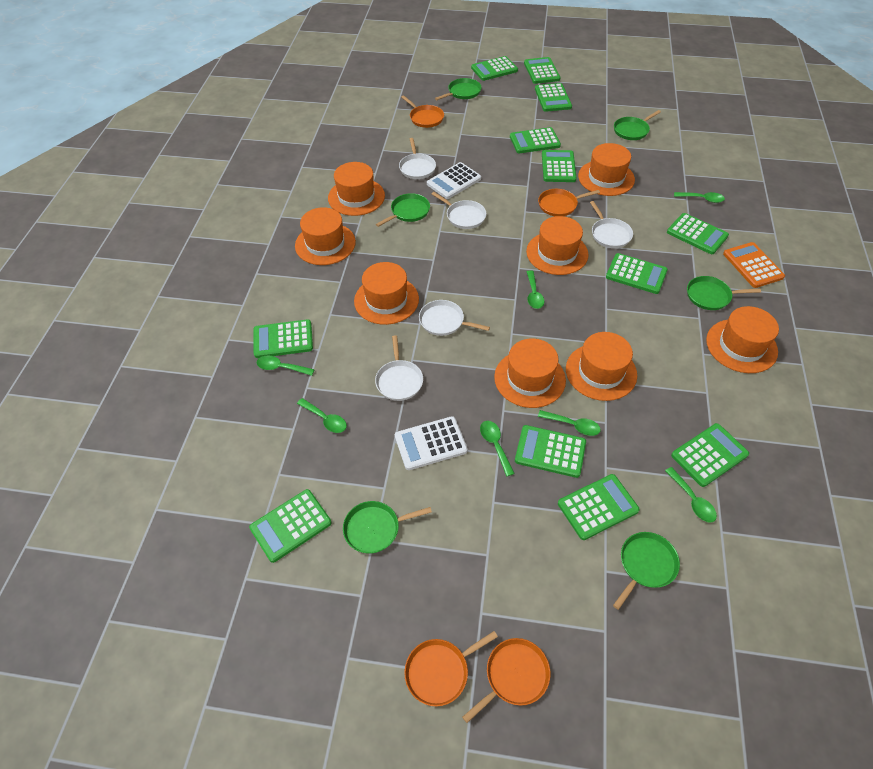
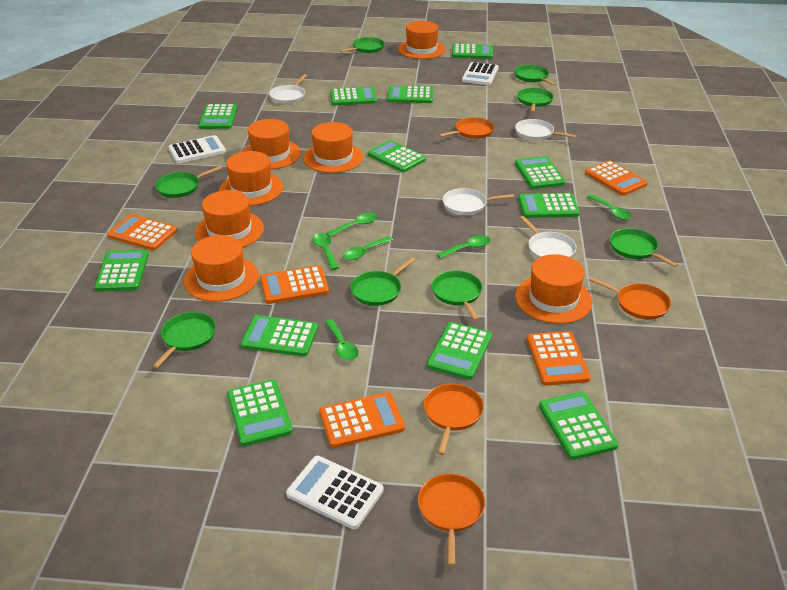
green pan: 6 -> 8
green spoon: 7 -> 6
orange calculator: 1 -> 5
orange hat: 8 -> 7
white calculator: 2 -> 3
white pan: 5 -> 4

